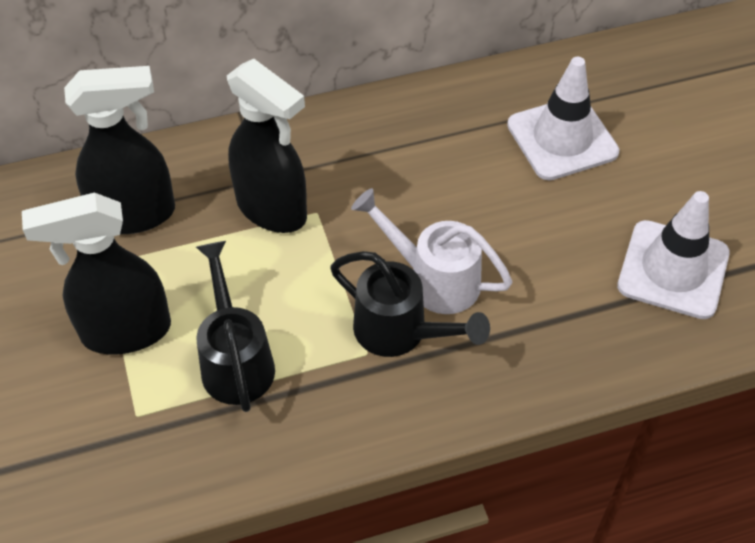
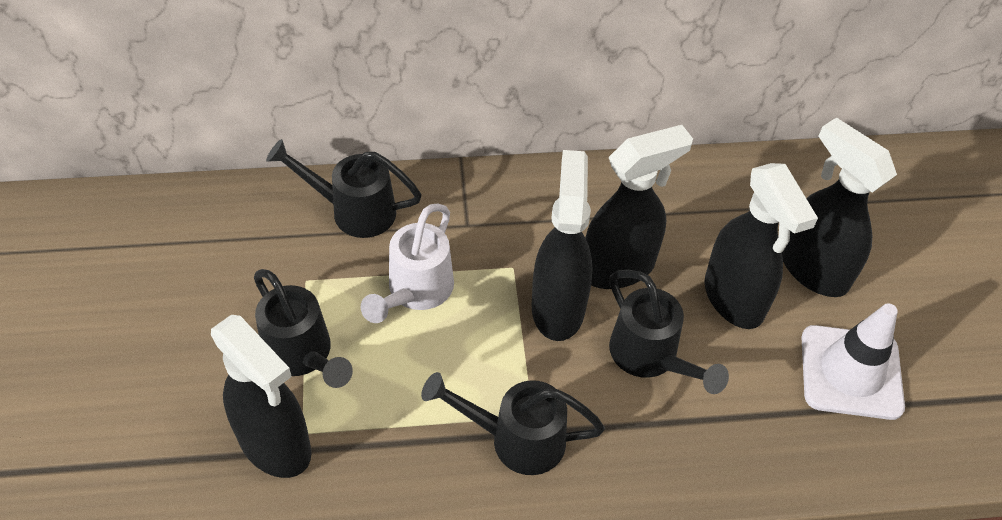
black spray bottle: 3 -> 5
black watering can: 2 -> 4
white traffic cone: 2 -> 1

